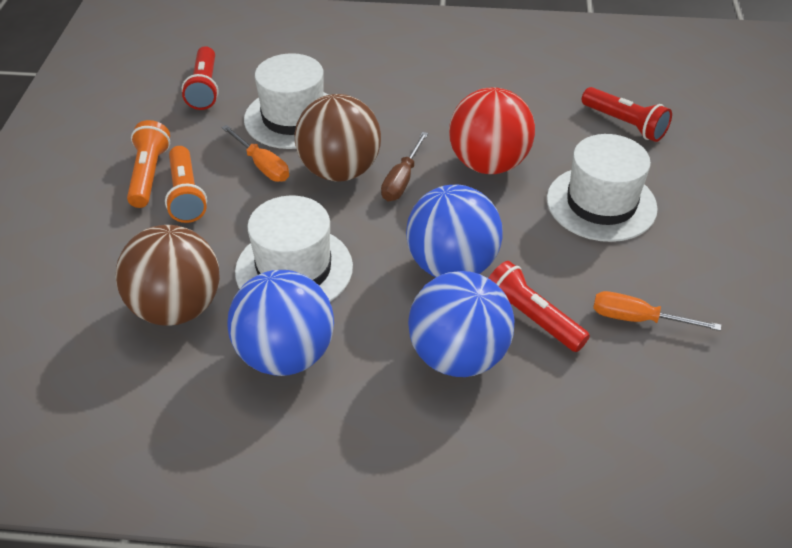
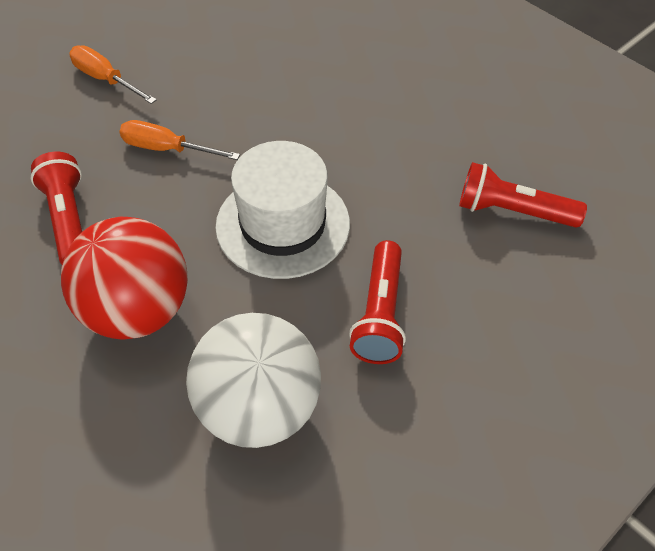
blue ball: 3 -> 0
brown ball: 2 -> 0
brown screwdriver: 1 -> 0
orange flashlight: 2 -> 0
white ball: 0 -> 1
white hat: 3 -> 1

